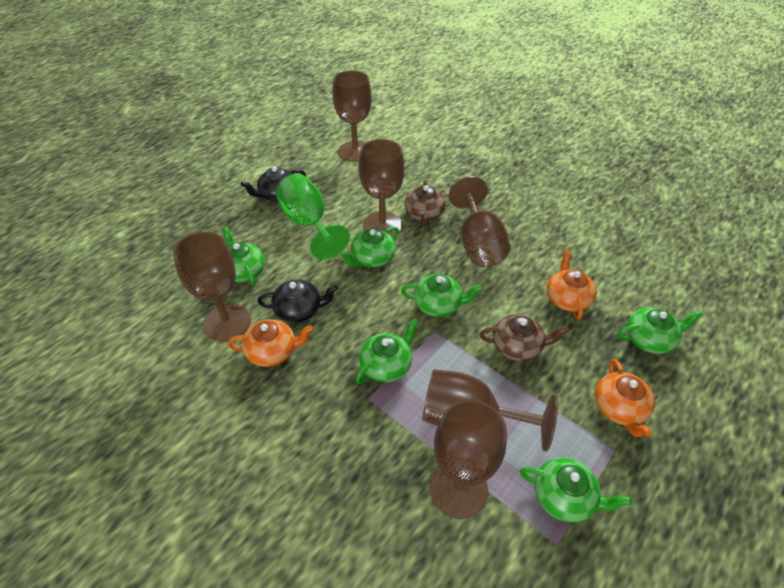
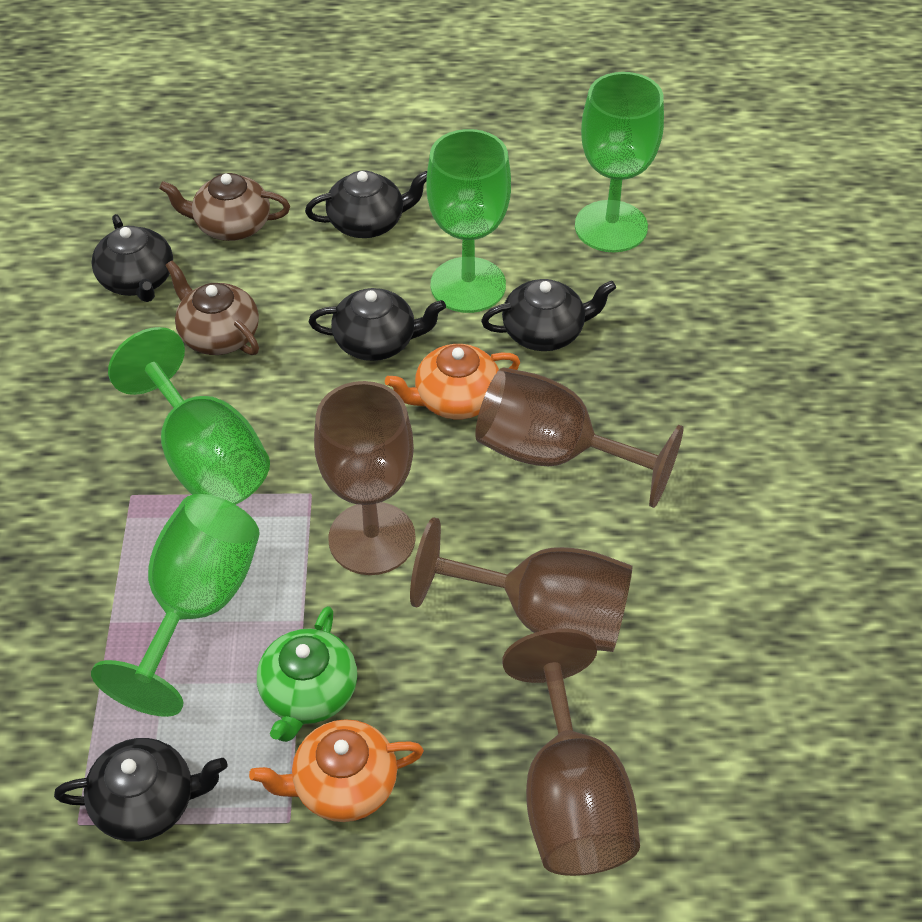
black teapot: 2 -> 5
brown goblet: 6 -> 4
green goblet: 1 -> 4
green teapot: 6 -> 1
orange teapot: 3 -> 2

